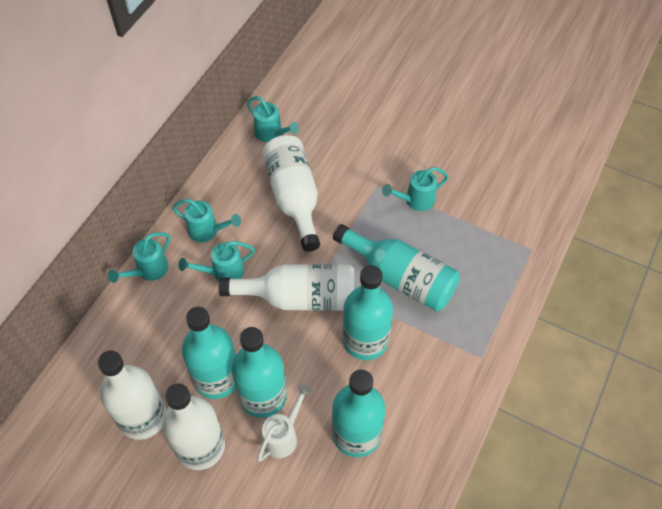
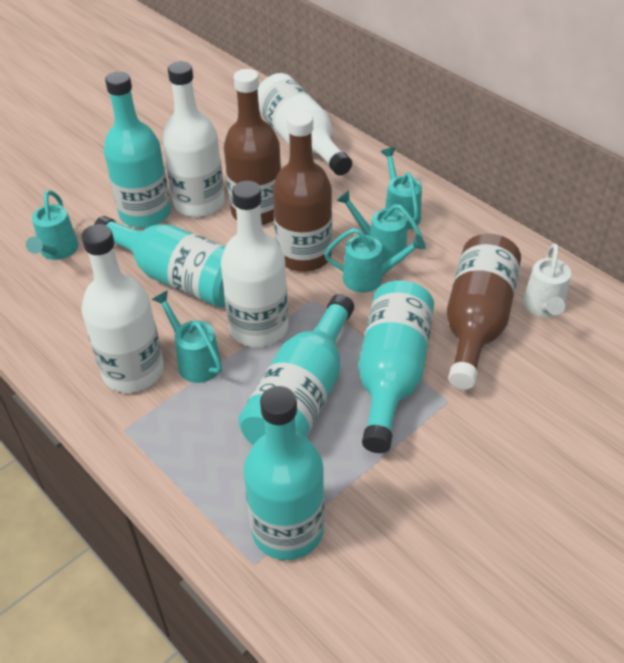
brown bottle: 0 -> 3

